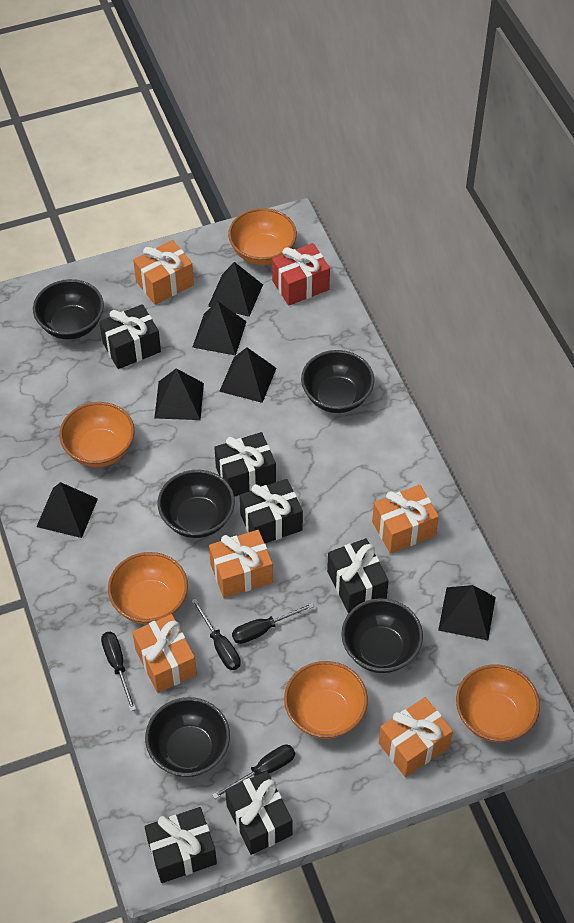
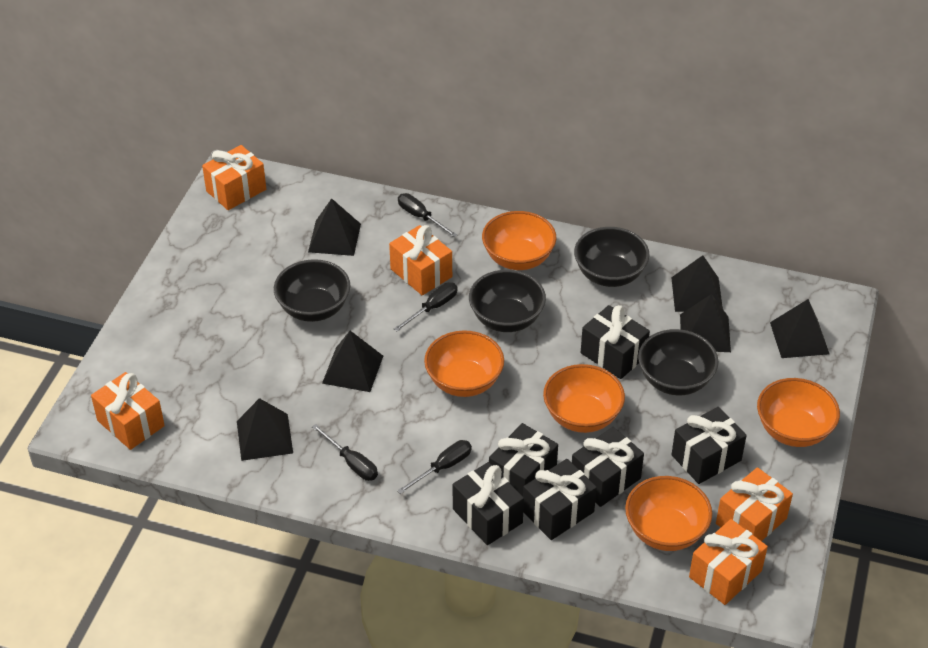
black bowl: 5 -> 4
red gift: 1 -> 0

